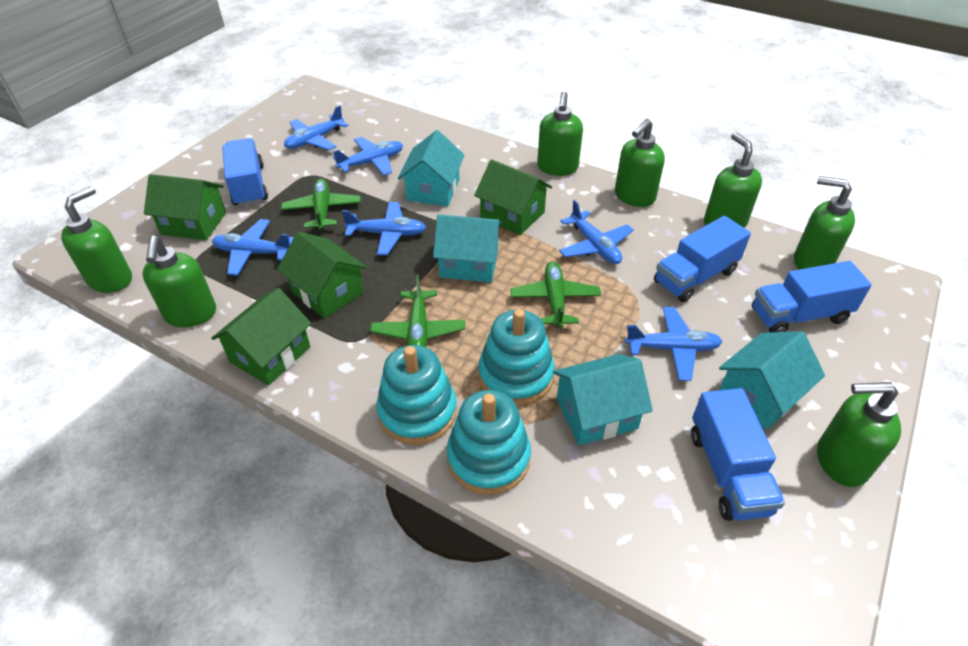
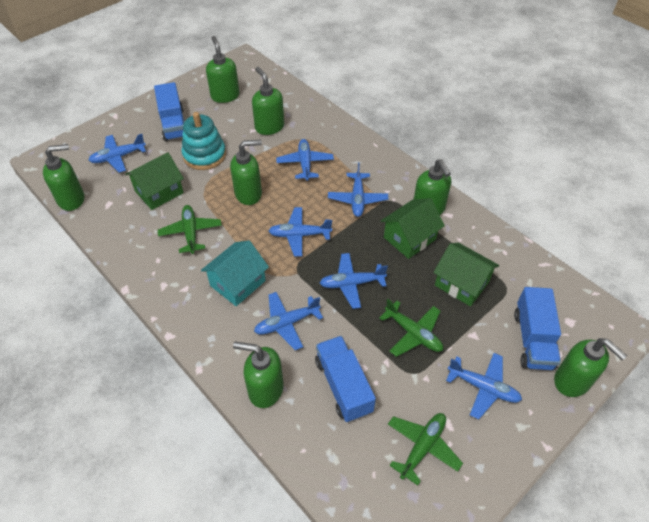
blue plane: 6 -> 7
blue truck: 4 -> 3
green house: 4 -> 3
turquoise house: 4 -> 1
turquoise stacking toy: 3 -> 1

